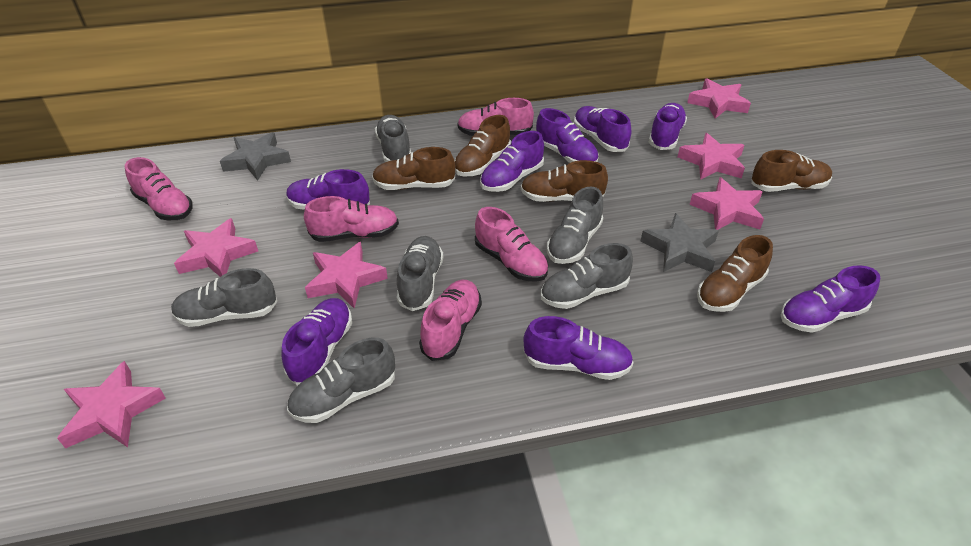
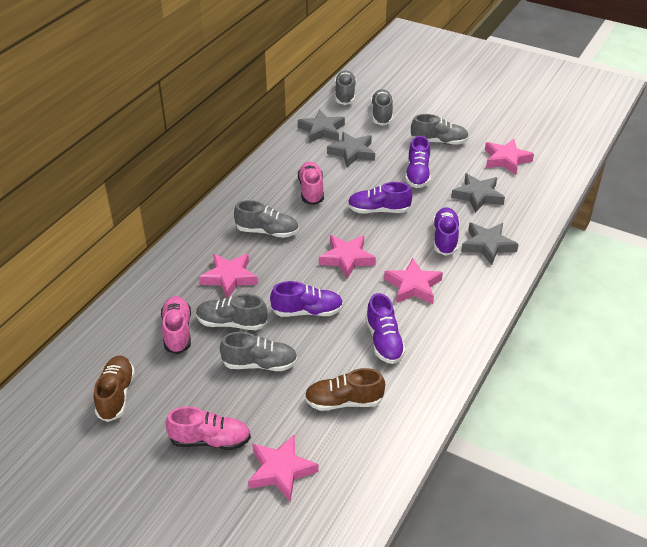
brown shoe: 5 -> 2
grey star: 2 -> 4
pink shoe: 5 -> 3
pink star: 6 -> 5
purple shoe: 8 -> 5

